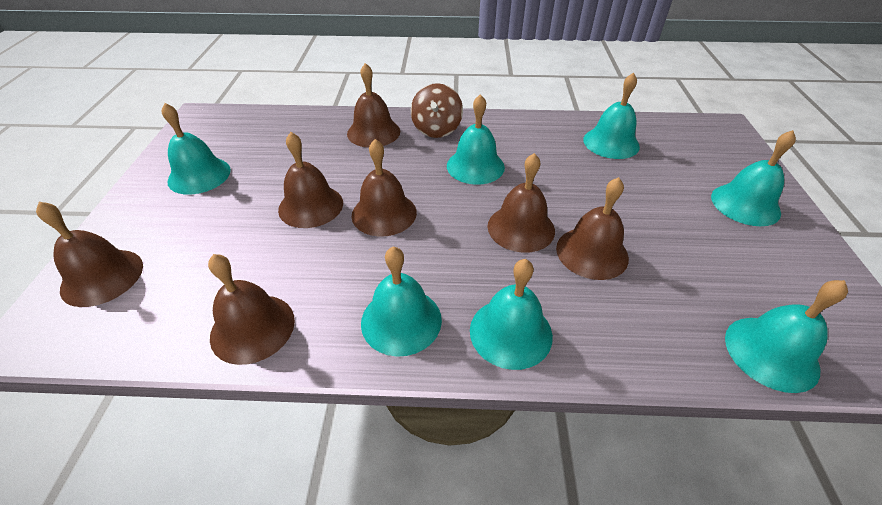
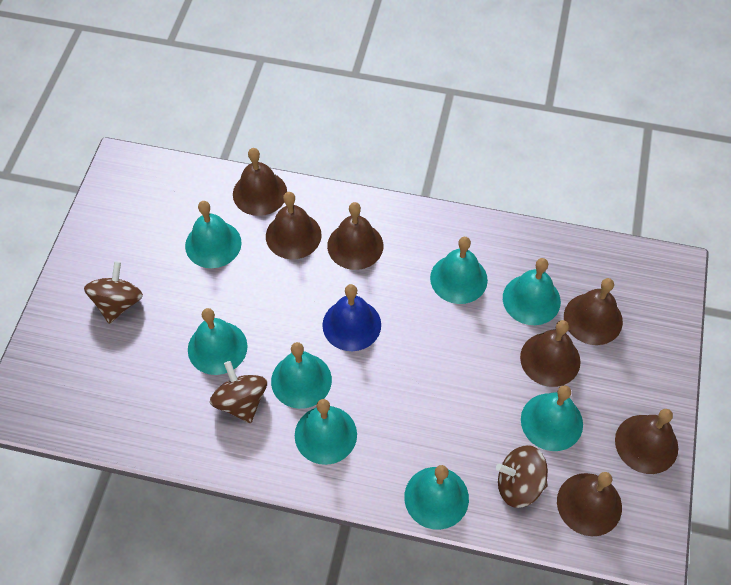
blue bell: 0 -> 1
brown spinning top: 1 -> 3
turquoise bell: 7 -> 8

